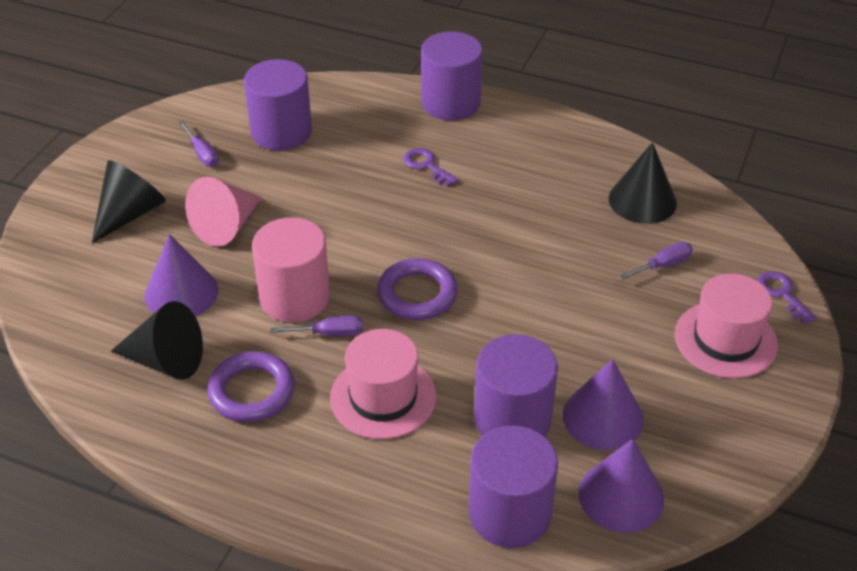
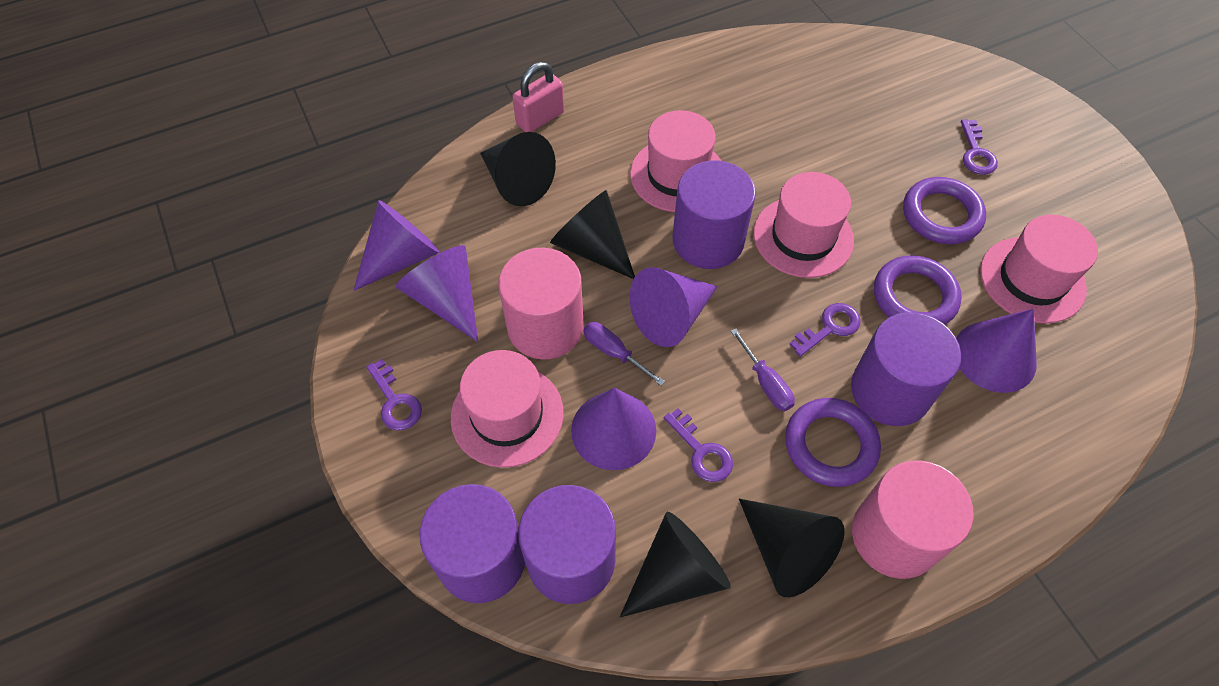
black cone: 3 -> 4
pink cone: 1 -> 0
pink cylinder: 1 -> 2
pink hat: 2 -> 4
pink padlock: 0 -> 1
purple cone: 3 -> 5
purple key: 2 -> 4
purple ring: 2 -> 3
purple screwdriver: 3 -> 2

